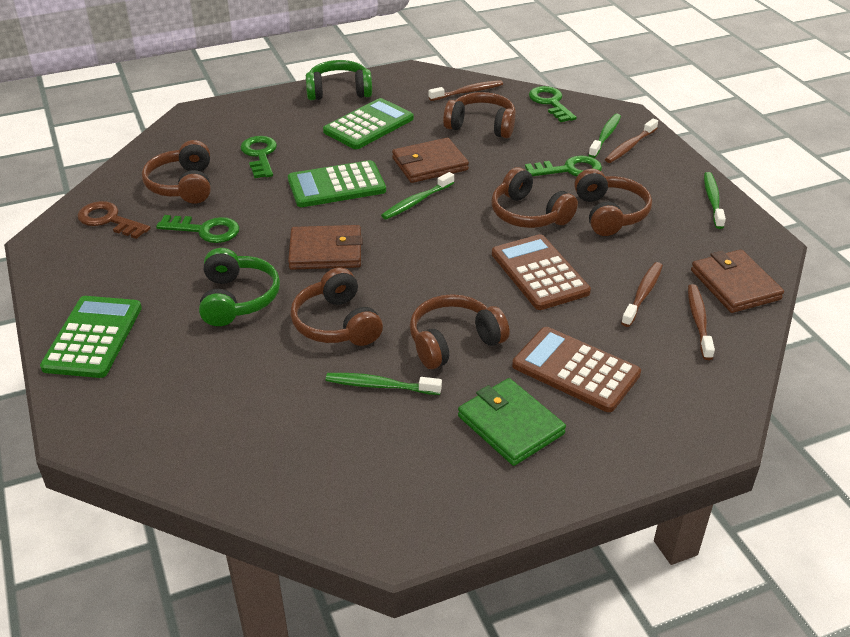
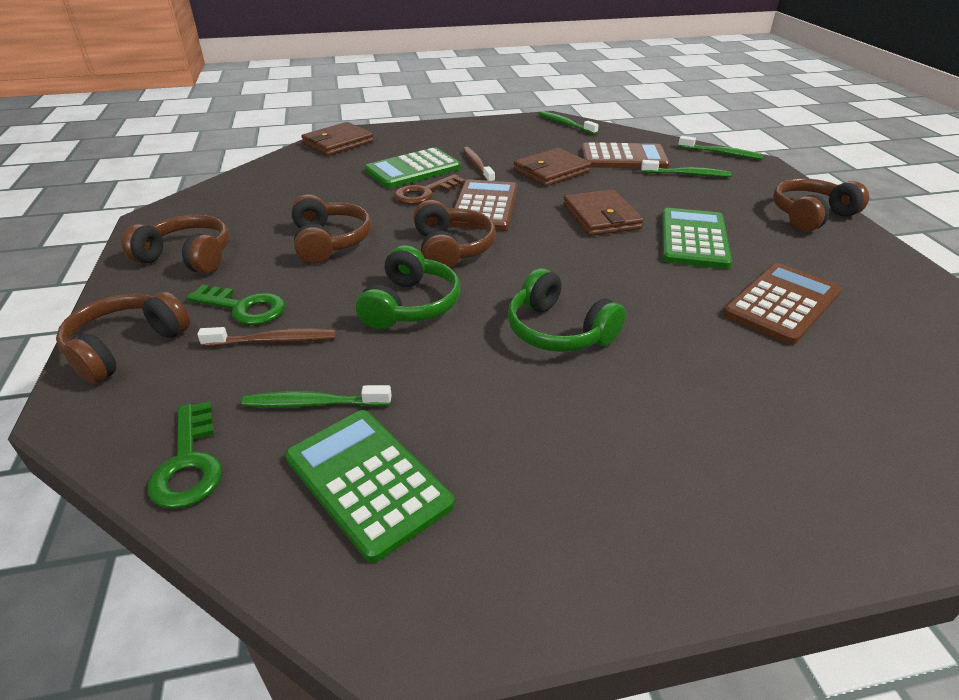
brown calculator: 2 -> 3
brown headphones: 6 -> 5
brown toothbrush: 4 -> 2
green key: 4 -> 2
green wallet: 1 -> 0

